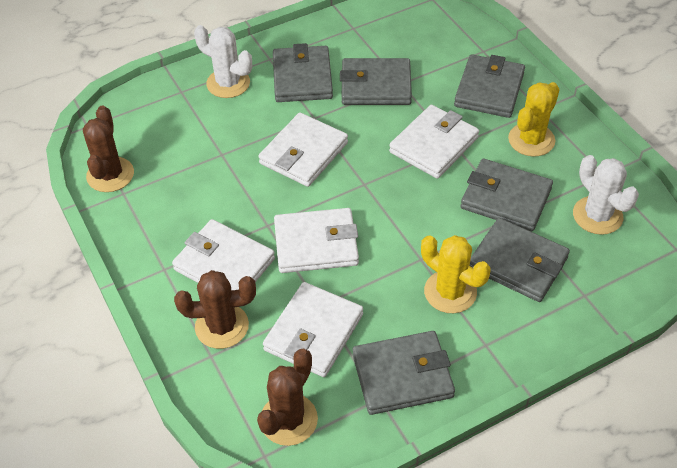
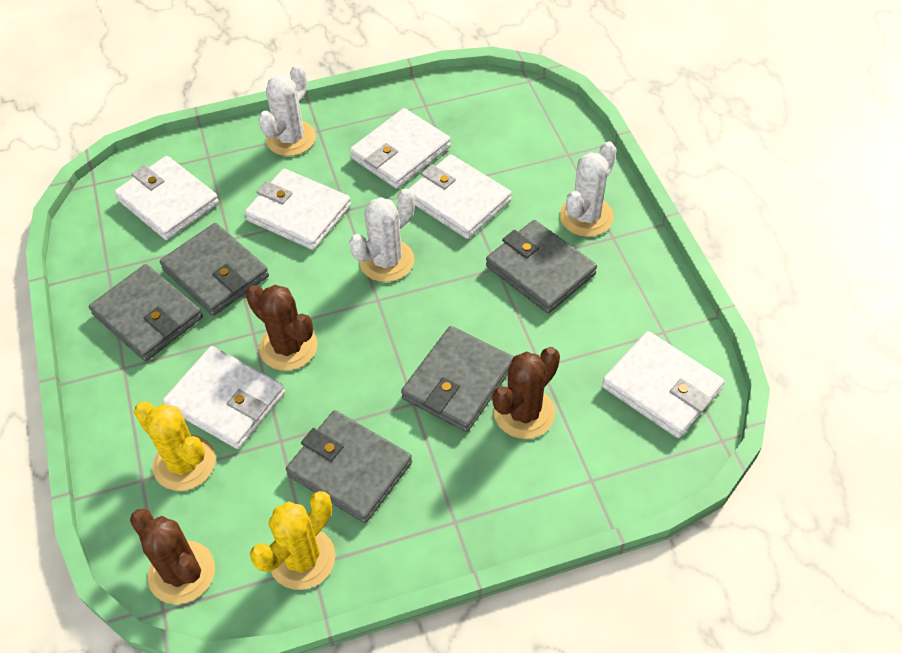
grey wallet: 6 -> 5
white cactus: 2 -> 3
white wallet: 5 -> 6

